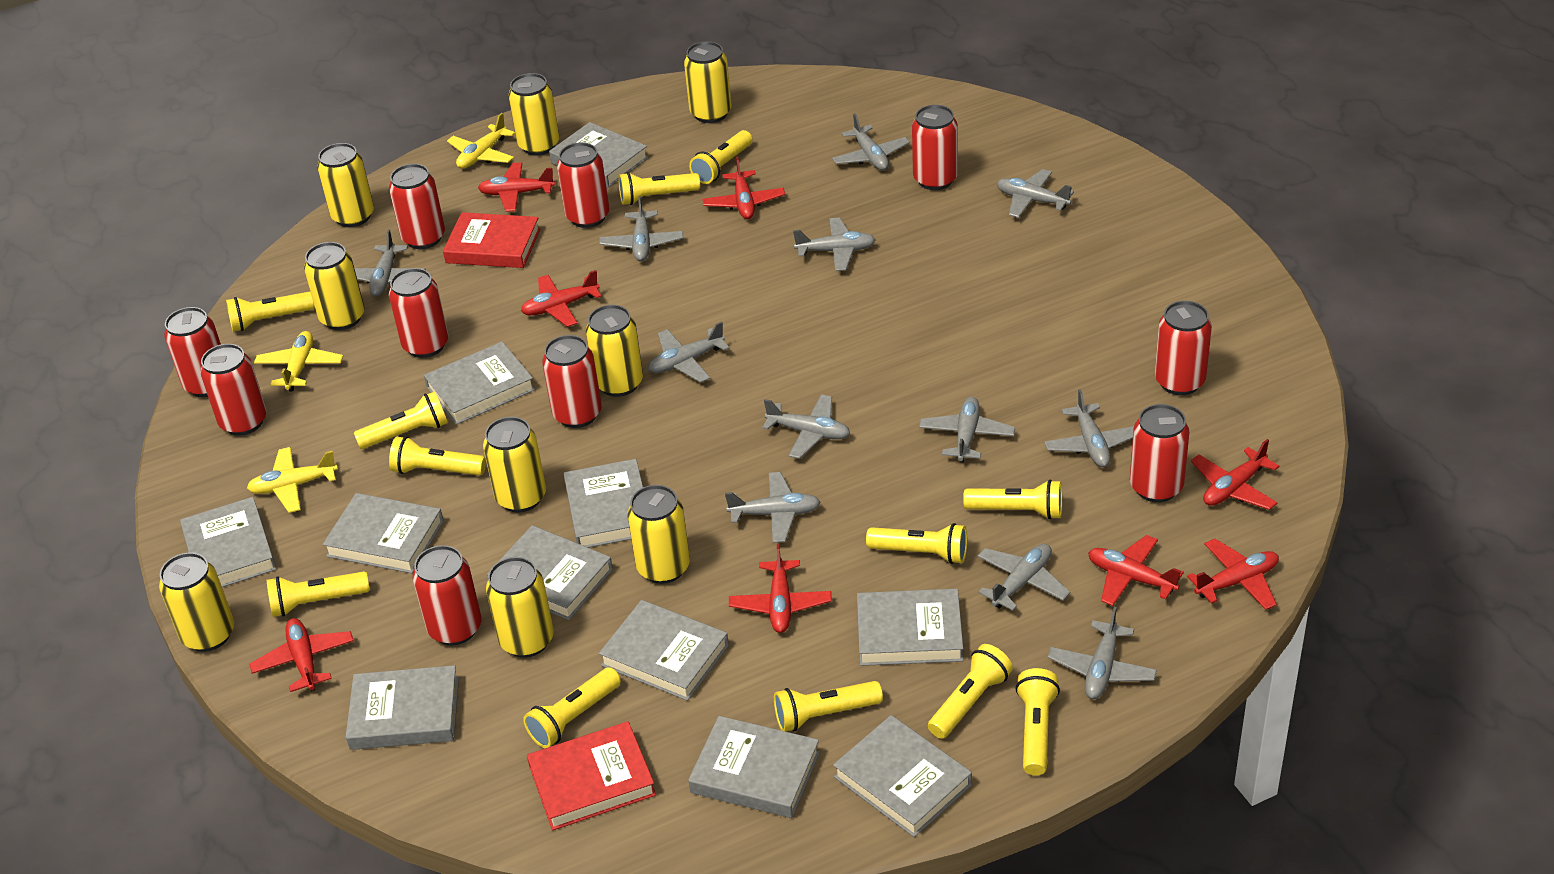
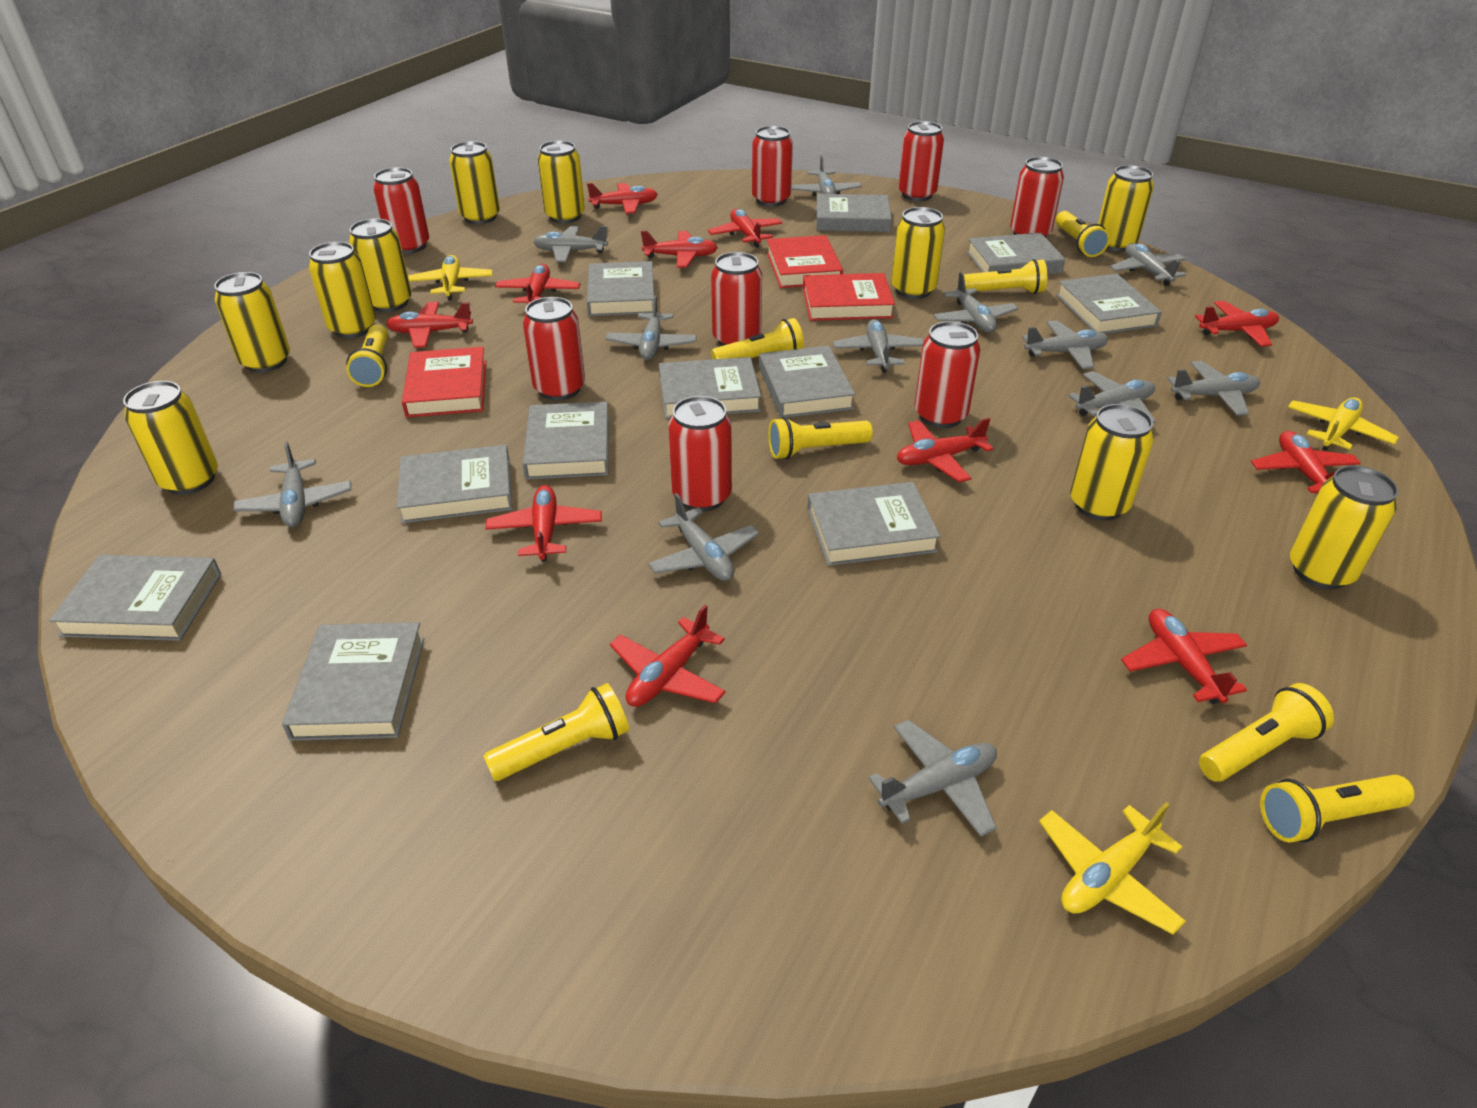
red book: 2 -> 3
red can: 10 -> 8
red plane: 8 -> 11
yellow can: 9 -> 10
yellow flashlight: 12 -> 8

